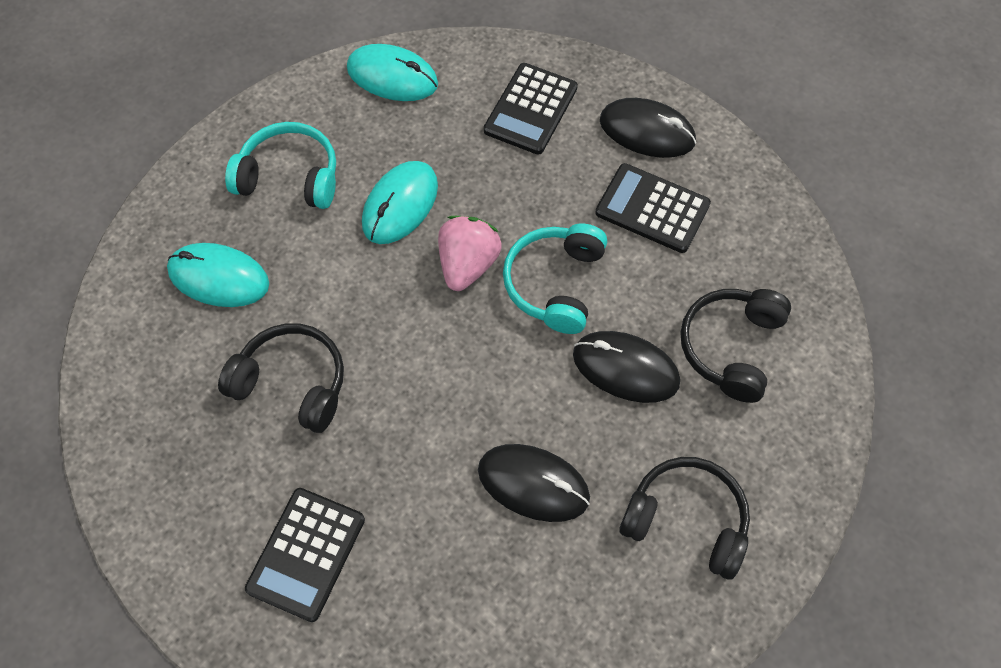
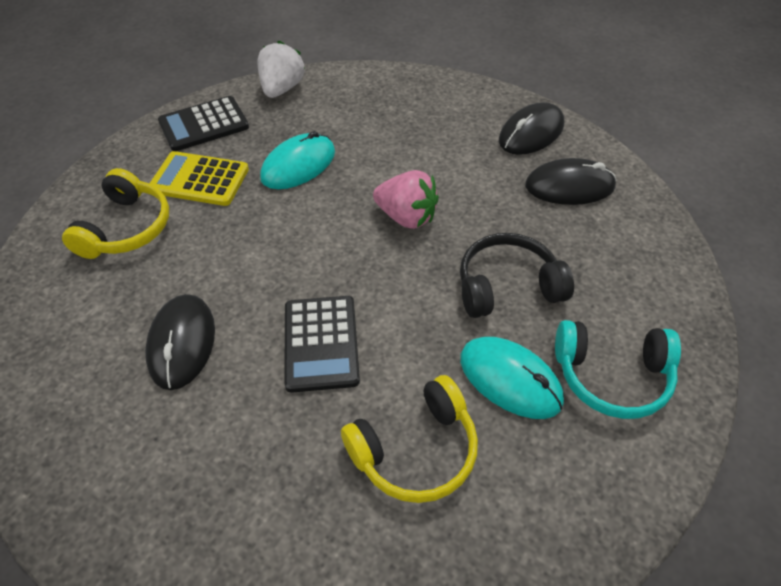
black calculator: 3 -> 2
black headphones: 3 -> 1
turquoise headphones: 2 -> 1
turquoise mouse: 3 -> 2
white strawberry: 0 -> 1
yellow calculator: 0 -> 1
yellow headphones: 0 -> 2

